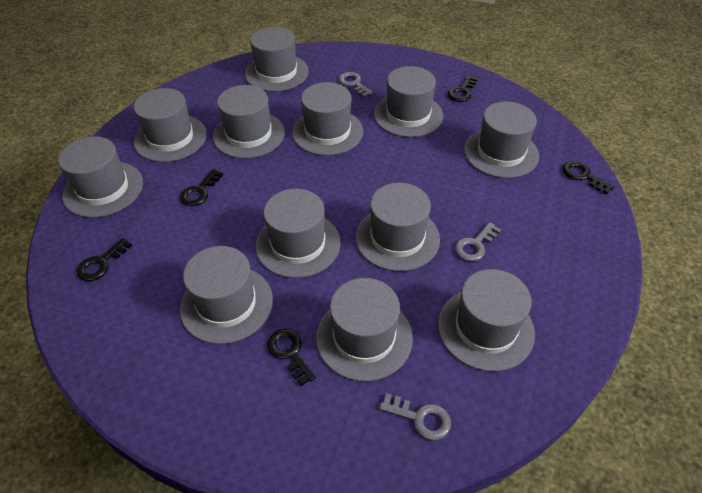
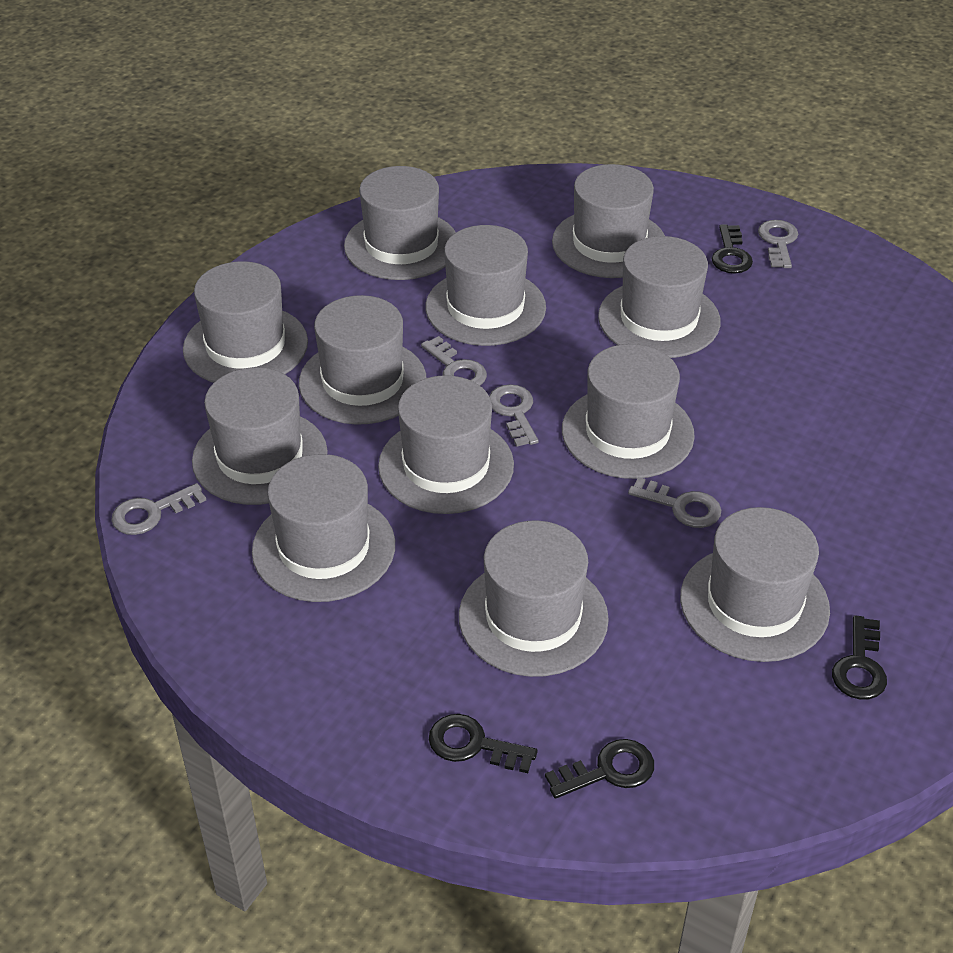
black key: 5 -> 4
grey key: 3 -> 5

